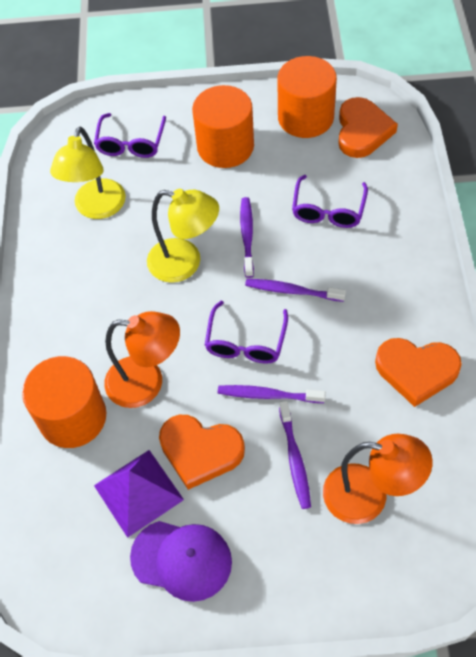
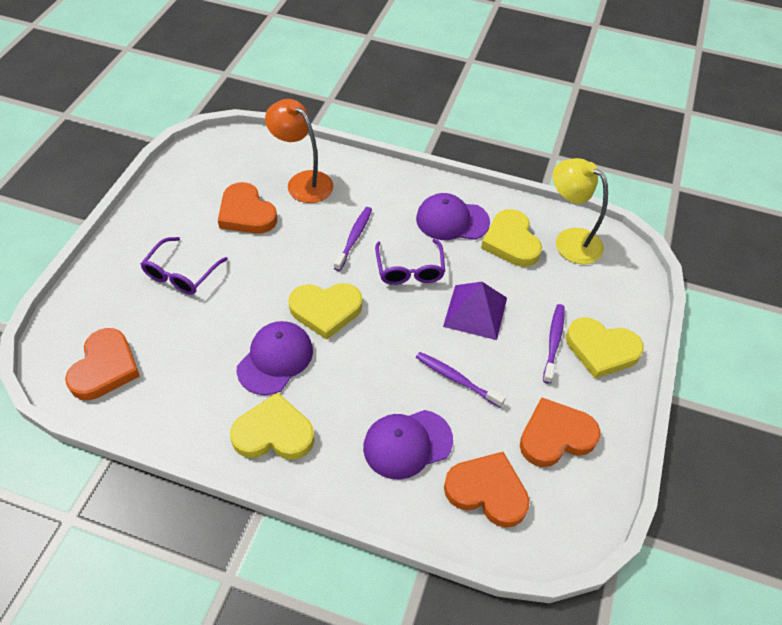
orange cylinder: 3 -> 0
orange heart: 3 -> 4
orange lamp: 2 -> 1
purple cap: 1 -> 3
purple glasses: 3 -> 2
purple toothbrush: 4 -> 3
yellow heart: 0 -> 4
yellow lamp: 2 -> 1

